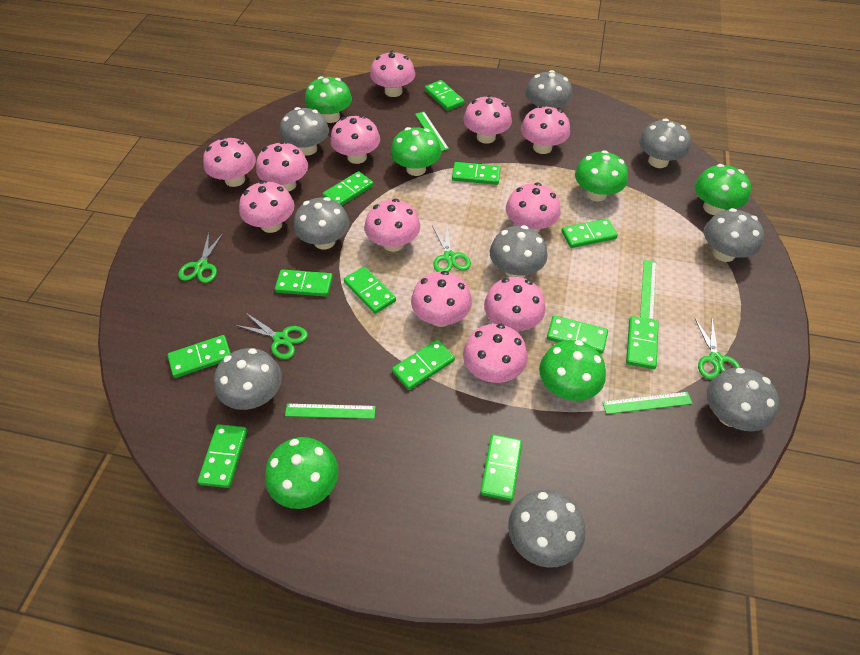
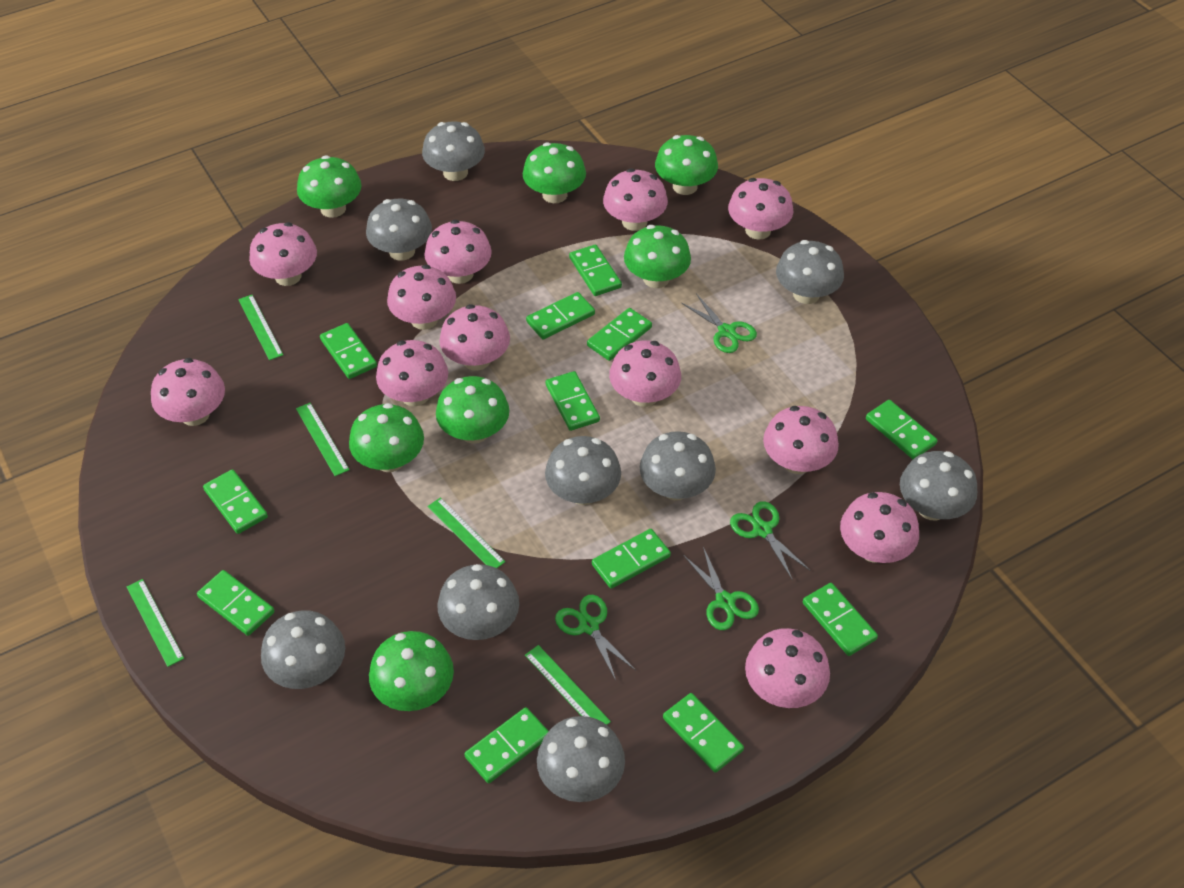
green mushroom: 6 -> 7
green ruler: 4 -> 5

